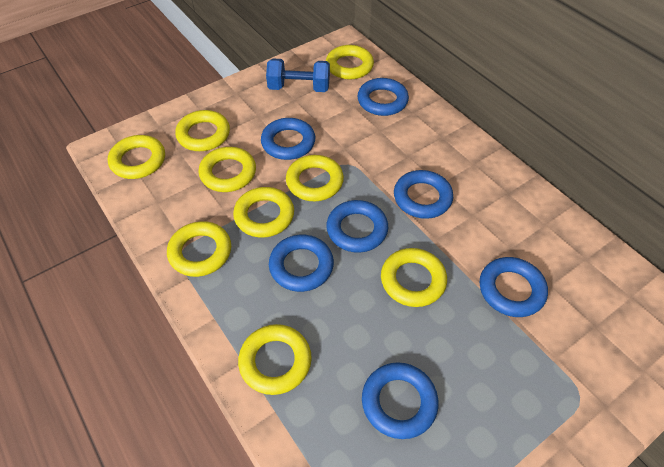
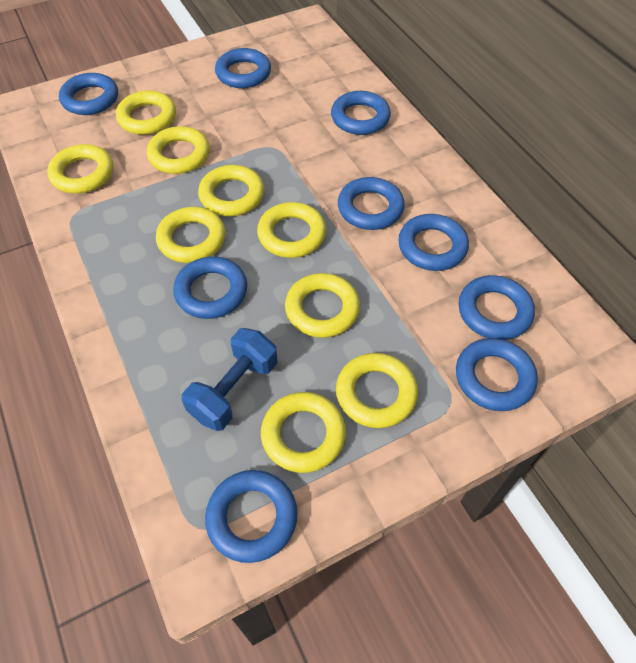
blue ring: 7 -> 9

